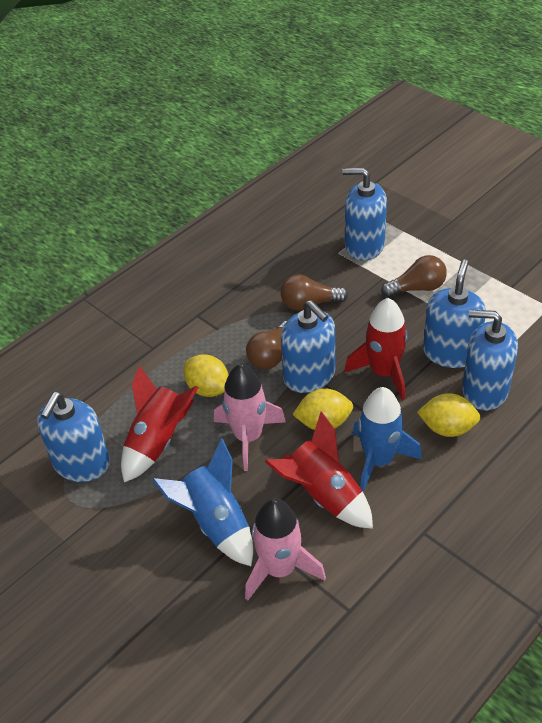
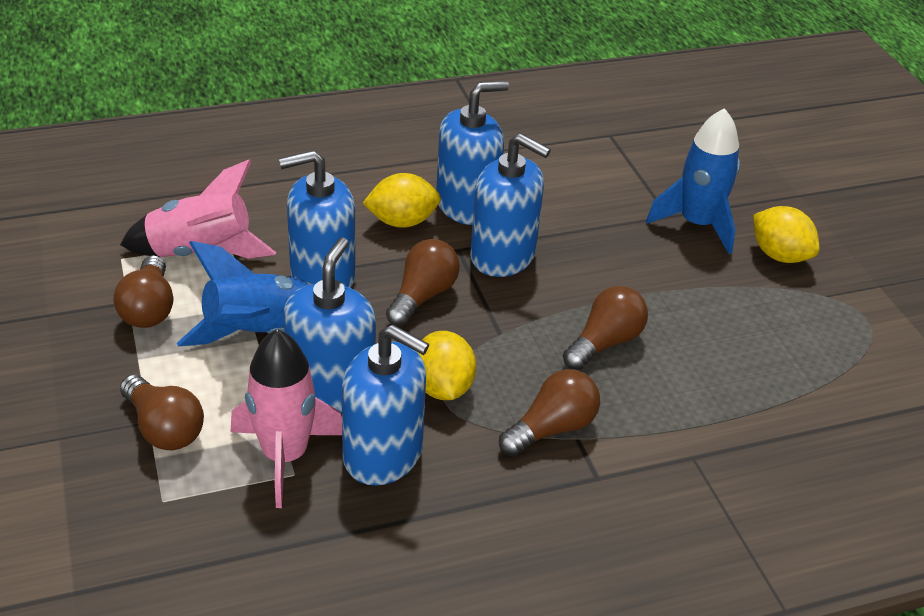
brown light bulb: 3 -> 5
red rocket: 3 -> 0

